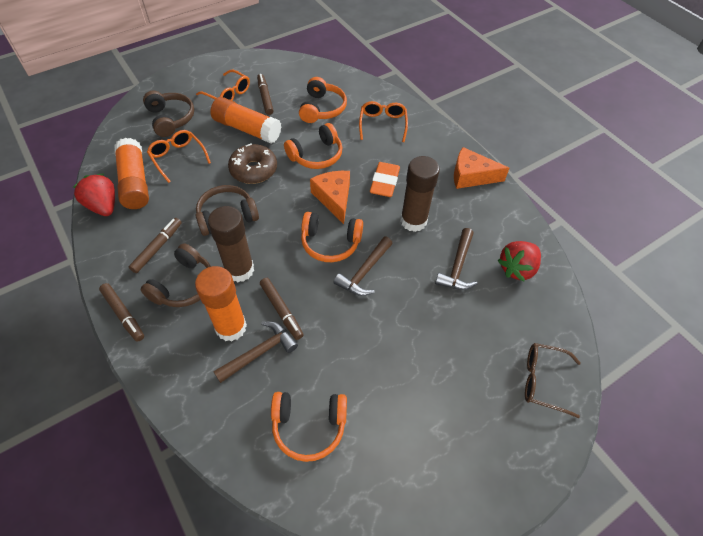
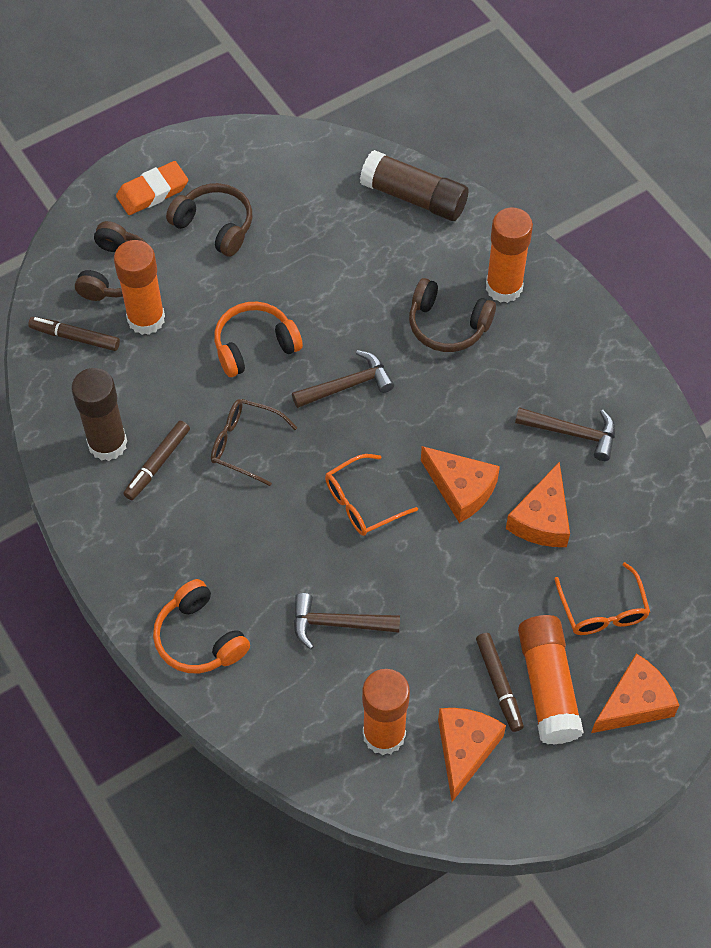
brown donut: 1 -> 0
brown marker: 4 -> 3
orange cheese: 2 -> 4
orange glasses: 3 -> 2
orange glue stick: 3 -> 4
orange headphones: 4 -> 2
red strawberry: 2 -> 0

